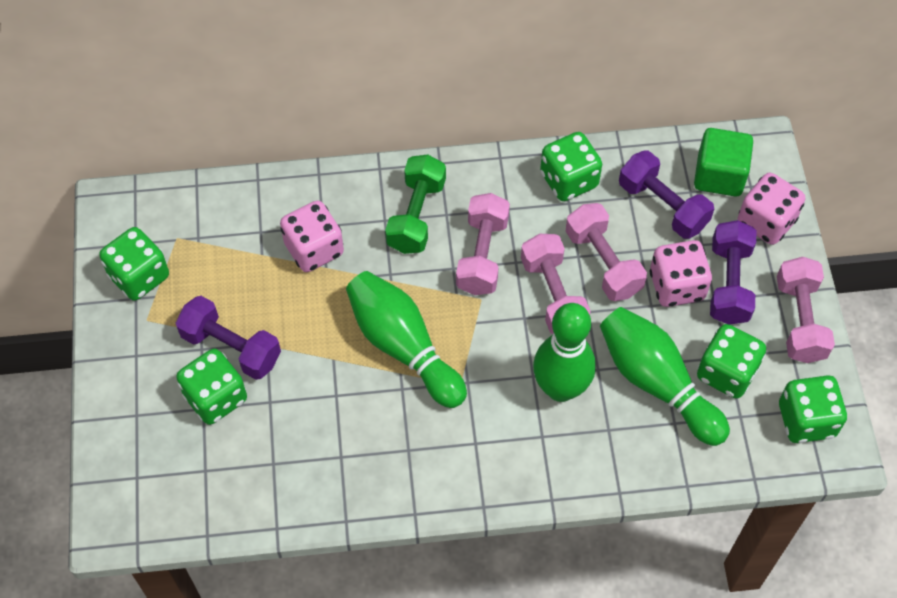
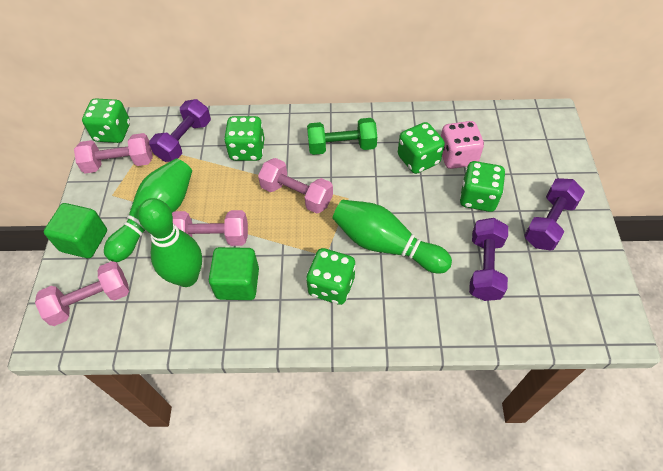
green cube: 1 -> 2
pink dice: 3 -> 1

